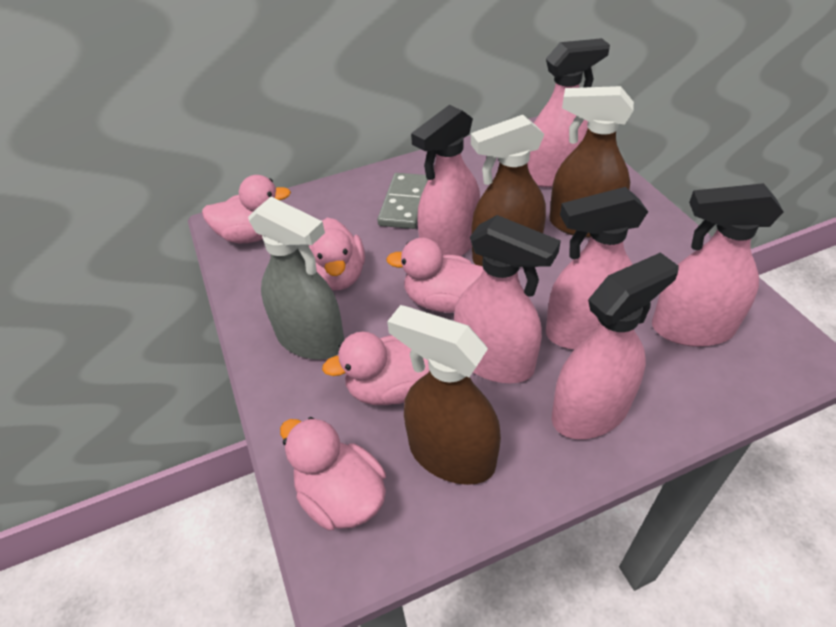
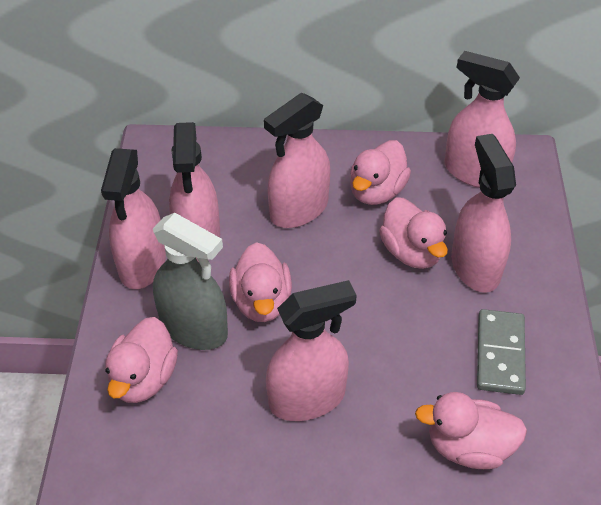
brown spray bottle: 3 -> 0

